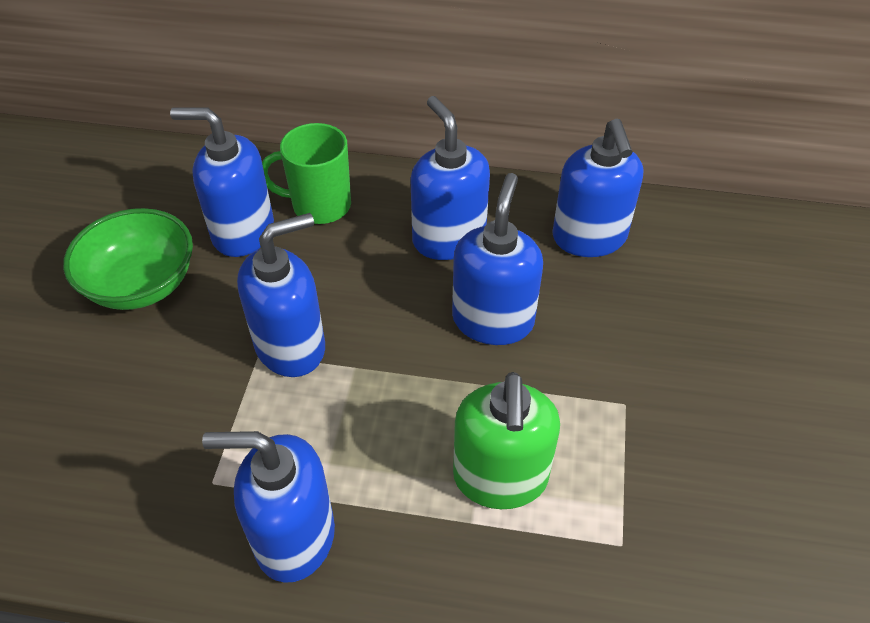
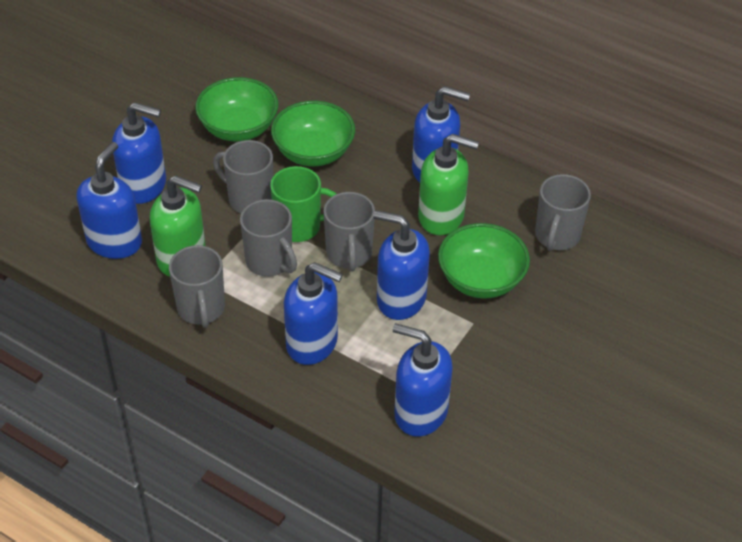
green bowl: 1 -> 3
green soap dispenser: 1 -> 2
grey mug: 0 -> 5

